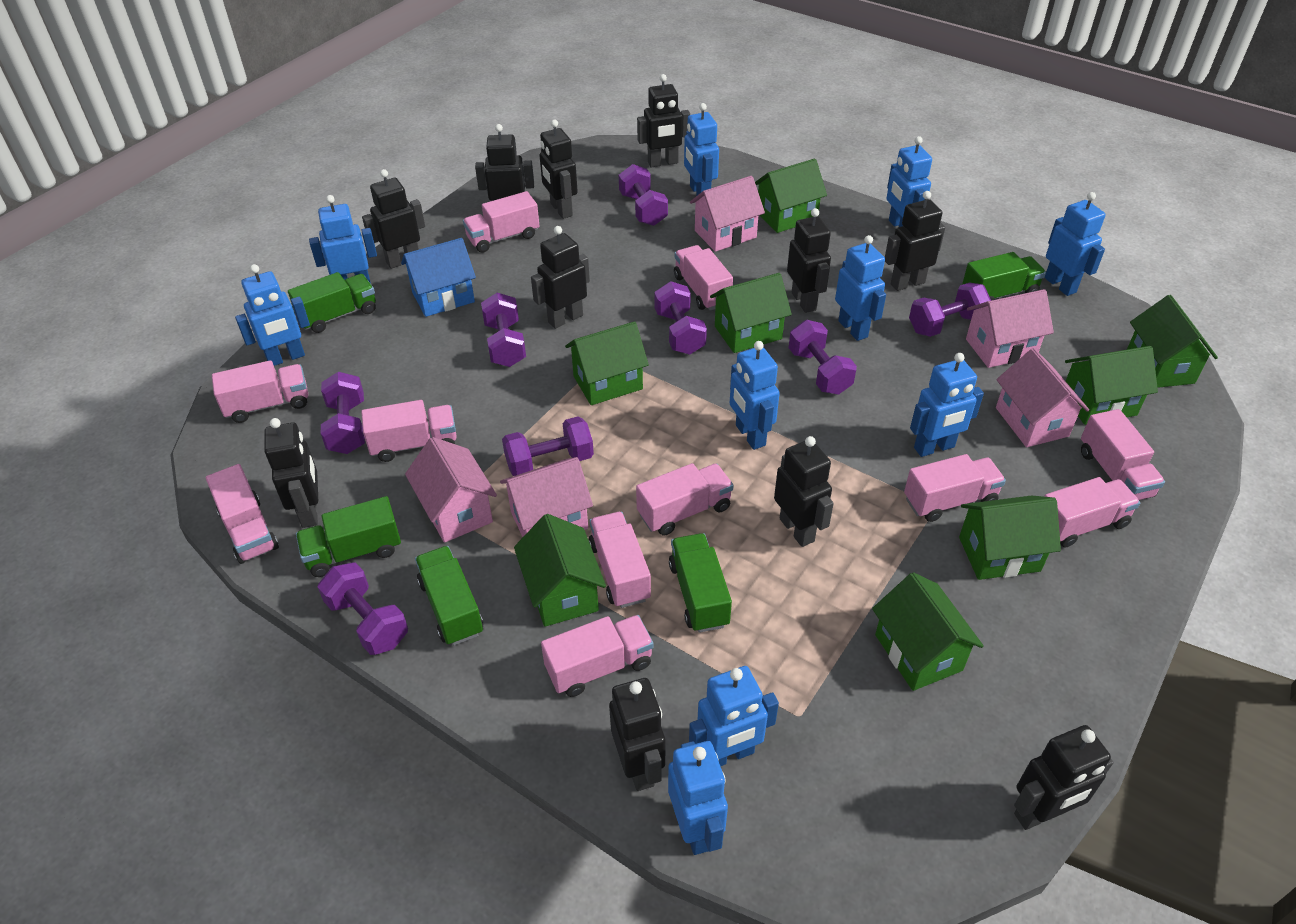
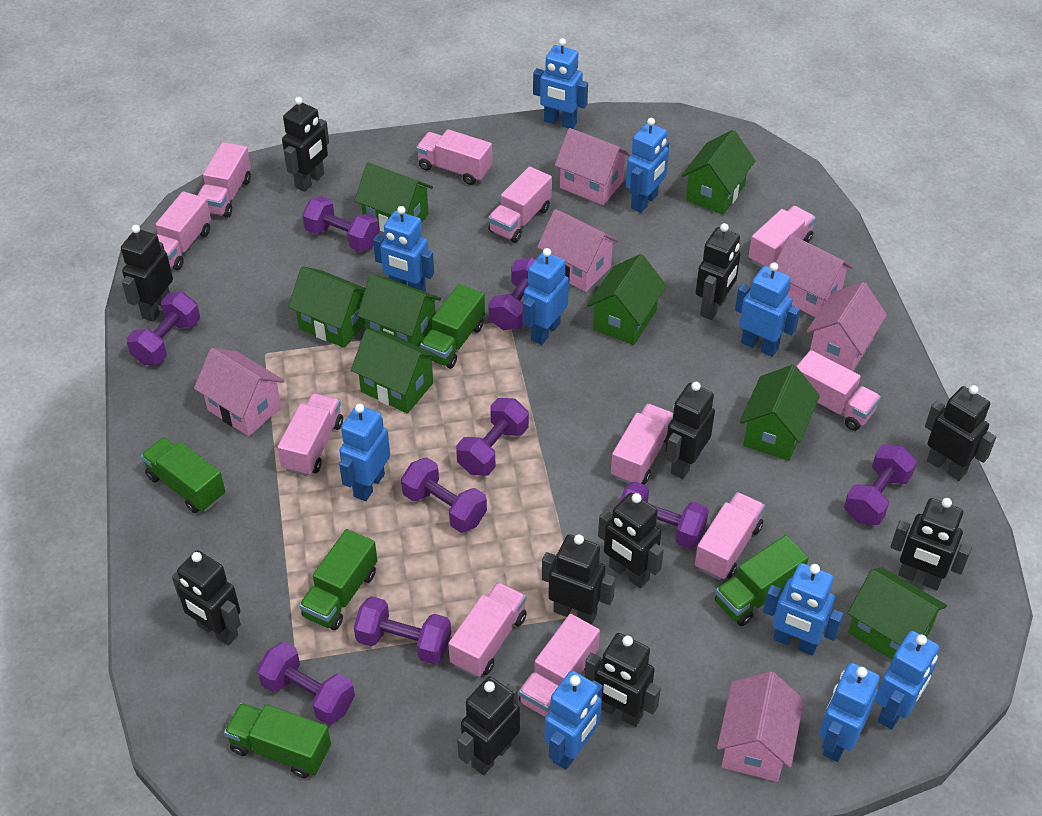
blue house: 1 -> 0
pink house: 5 -> 6
purple dumbbell: 8 -> 9

